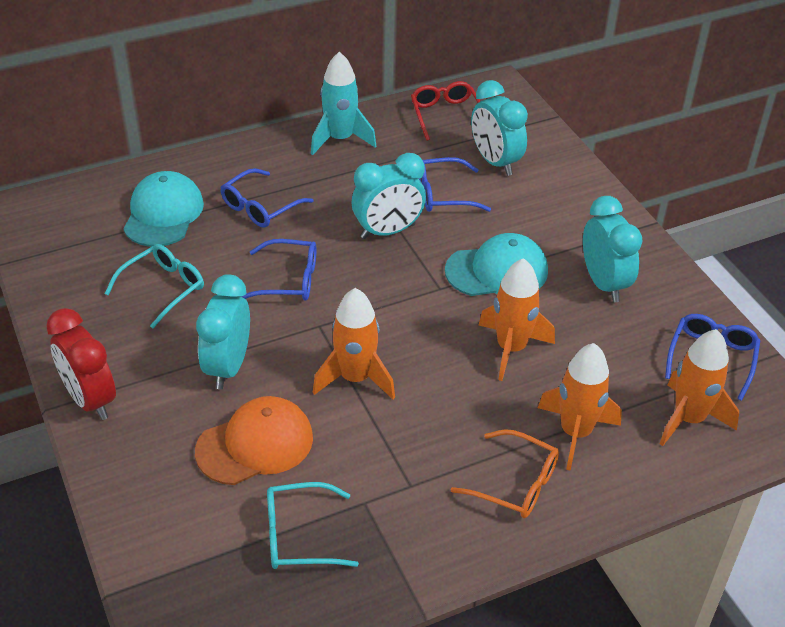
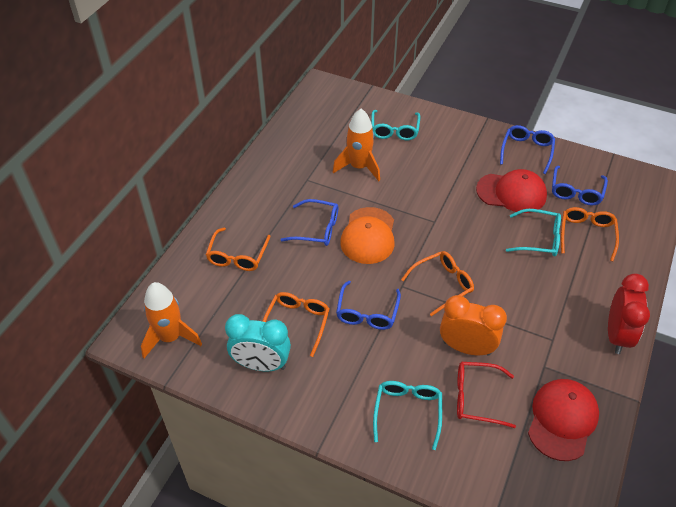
orange clock: 0 -> 1
orange glasses: 1 -> 4
orange rocket: 4 -> 2
red cap: 0 -> 2
turquoise cap: 2 -> 0
turquoise clock: 4 -> 1
turquoise glasses: 2 -> 3
turquoise rocket: 1 -> 0

